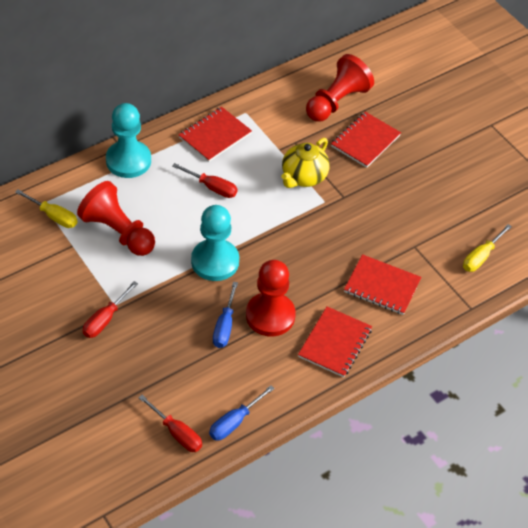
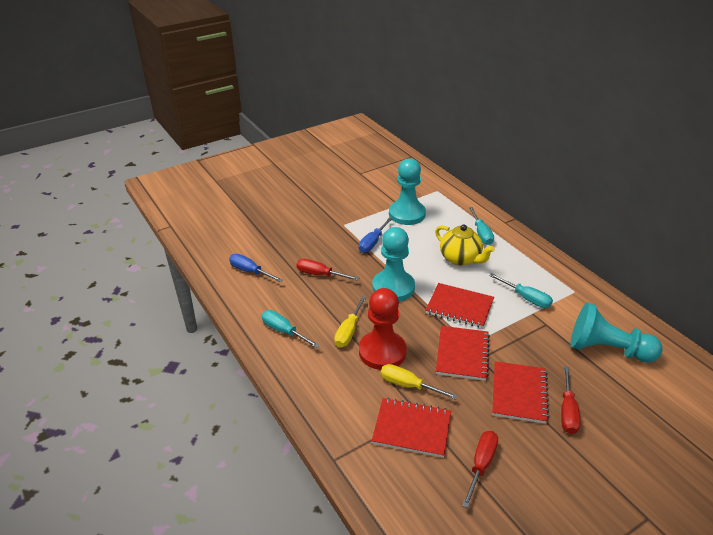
red pawn: 3 -> 1
turquoise pawn: 2 -> 3
turquoise screwdriver: 0 -> 3

